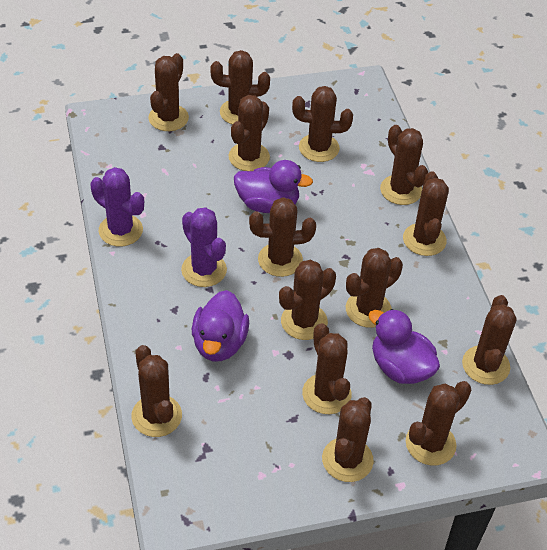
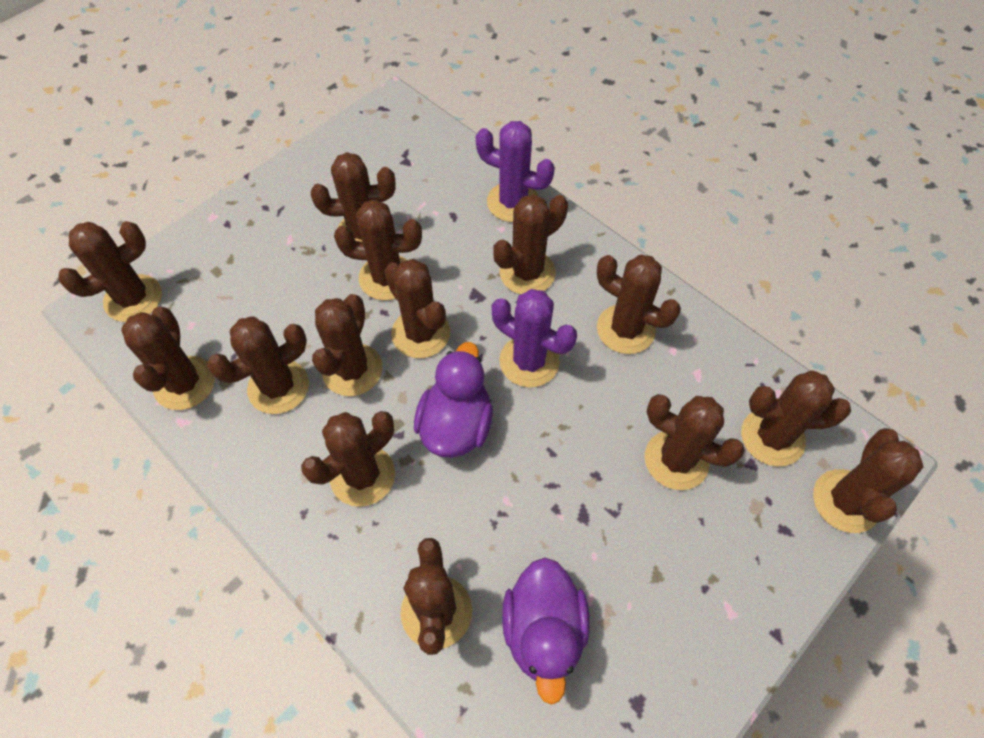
purple duck: 3 -> 2

